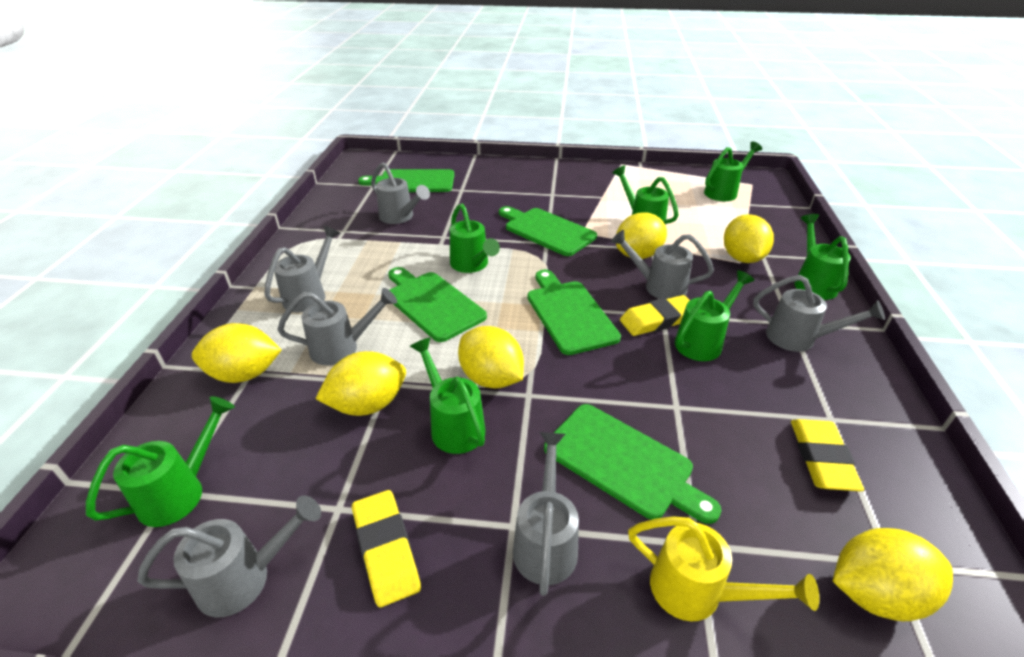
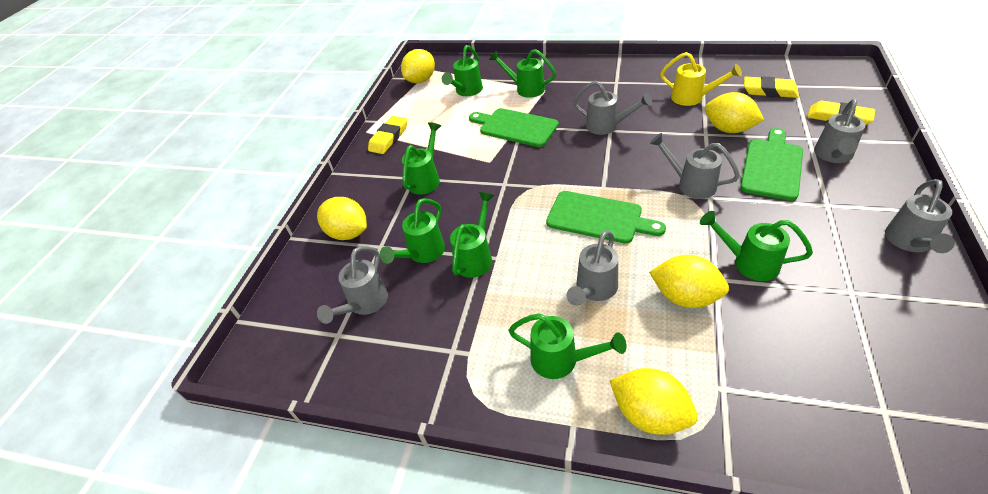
green cutting board: 5 -> 3
grey watering can: 7 -> 6
yellow lemon: 6 -> 5

